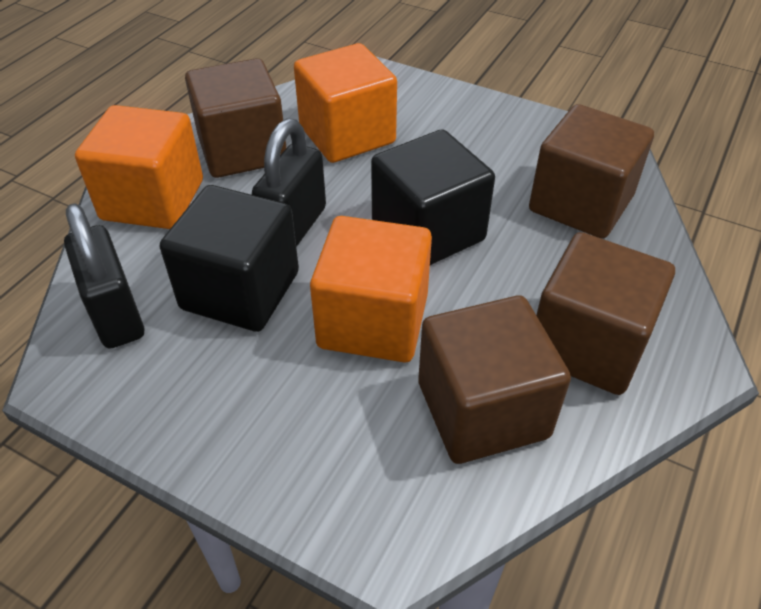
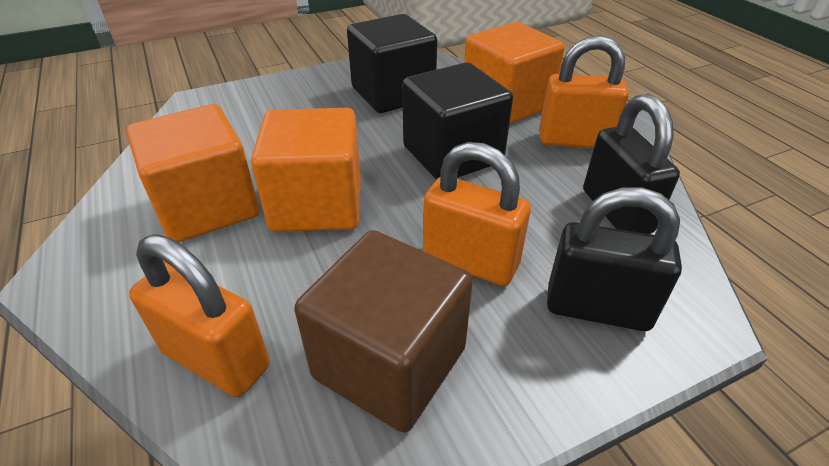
brown cube: 4 -> 1
orange padlock: 0 -> 3

